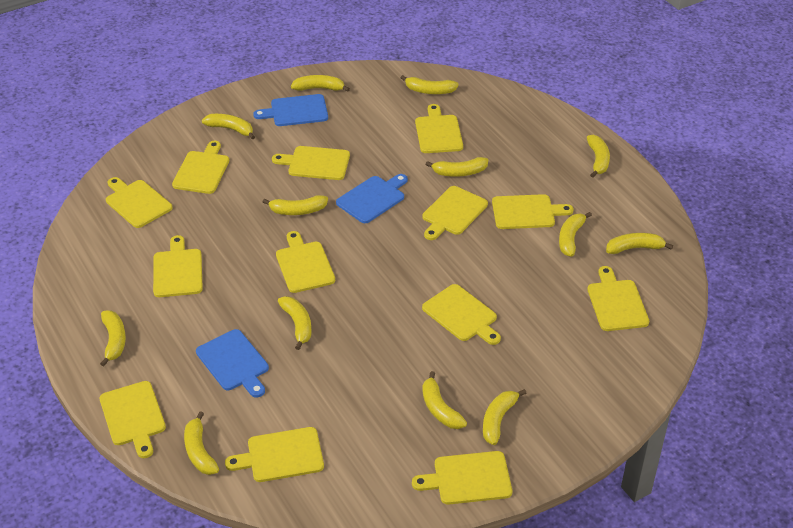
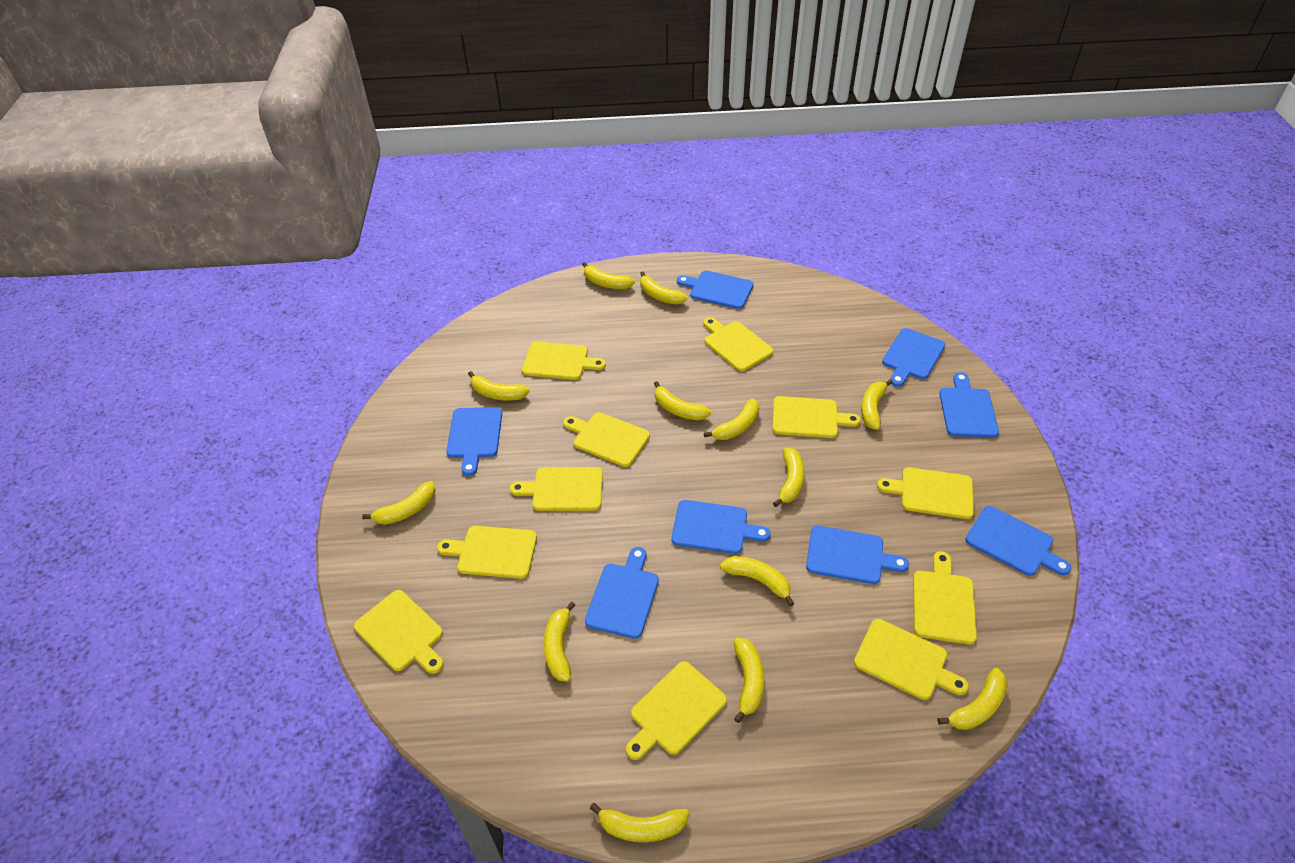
blue cutting board: 3 -> 8
yellow cutting board: 13 -> 11

